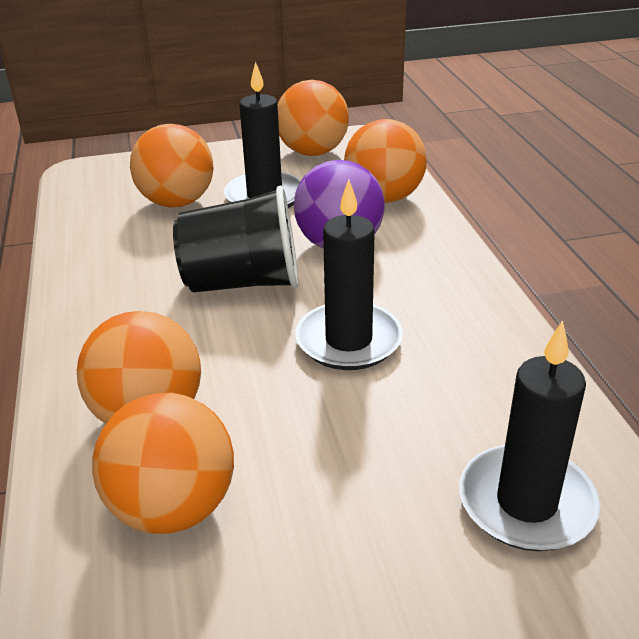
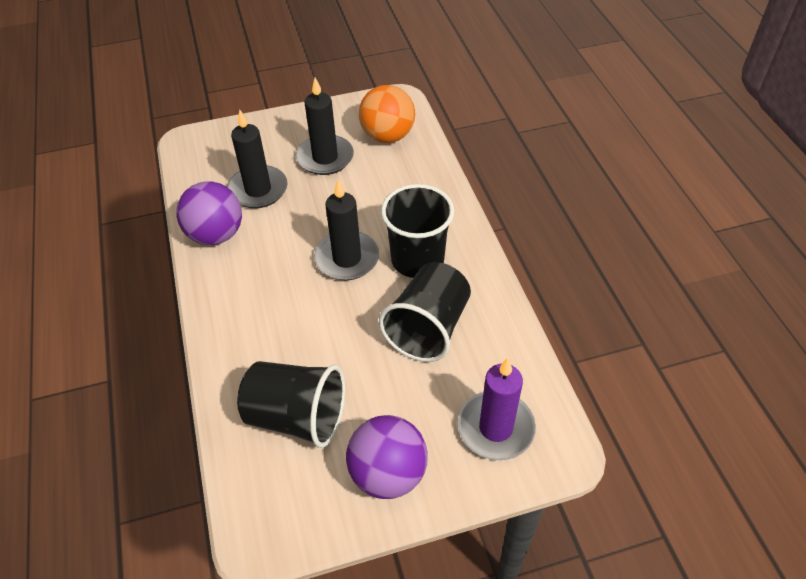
black cup: 1 -> 3
orange ball: 5 -> 1
purple ball: 1 -> 2
purple candle: 0 -> 1

